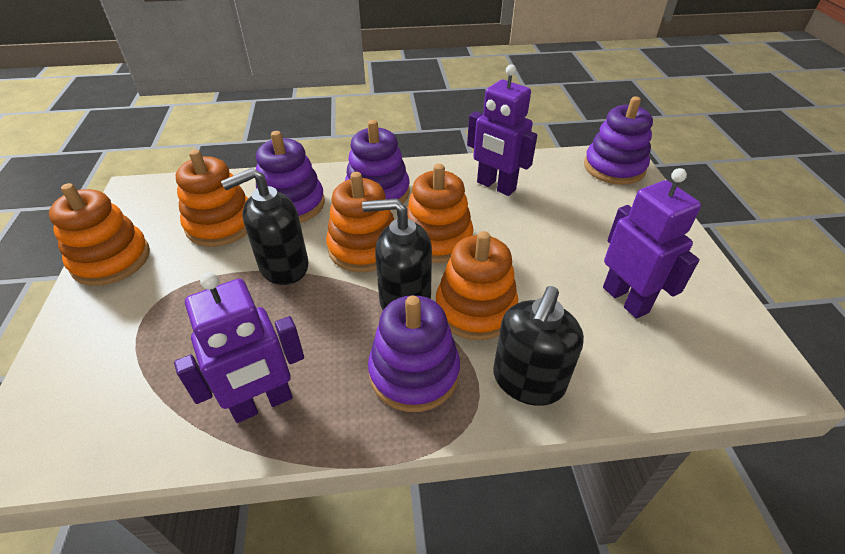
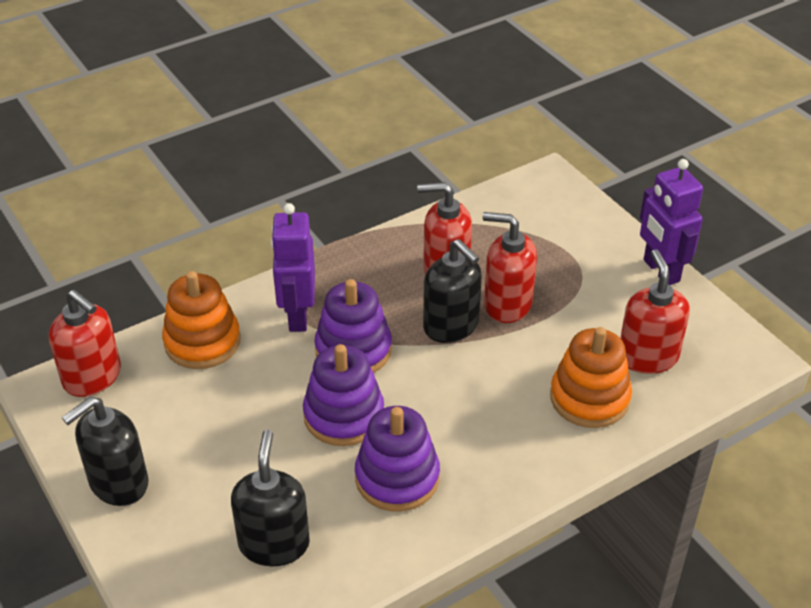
orange stacking toy: 5 -> 2
purple robot: 3 -> 2
purple stacking toy: 4 -> 3
red soap dispenser: 0 -> 4

